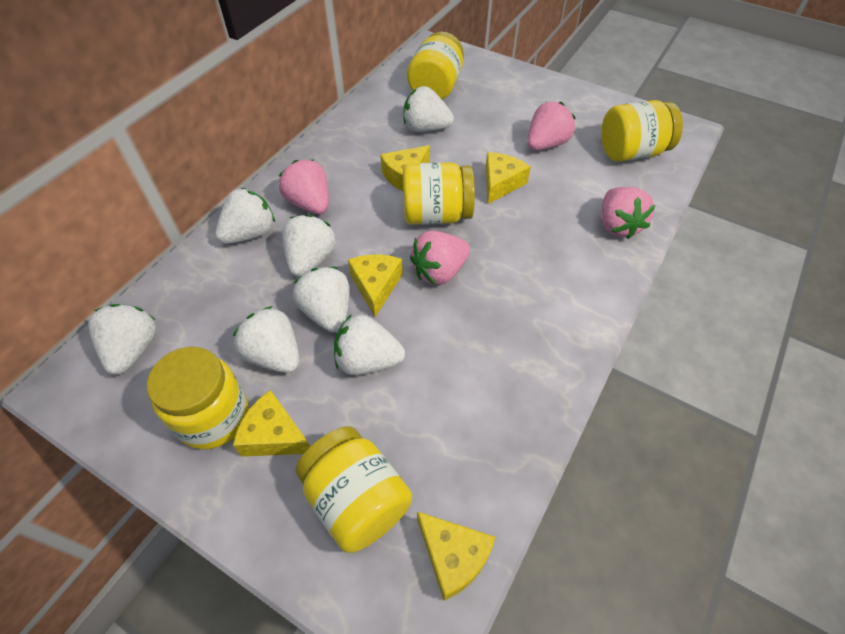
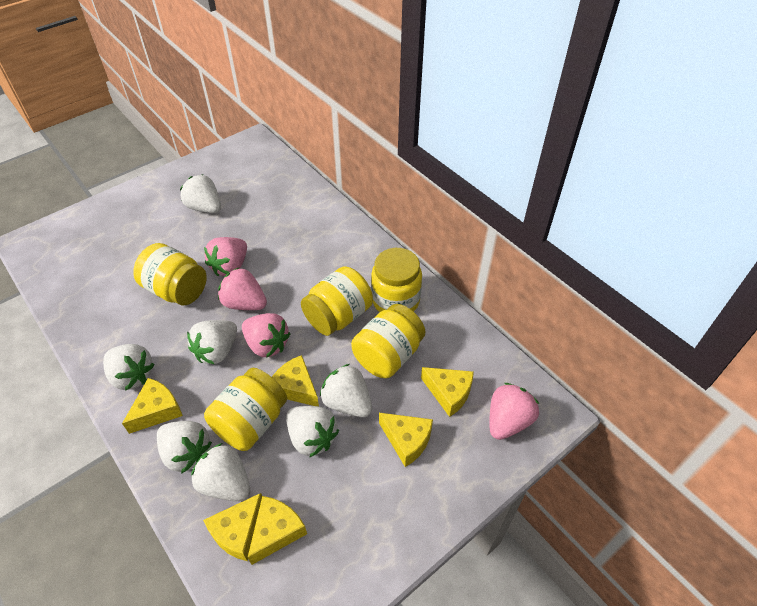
yellow cheese: 5 -> 6

